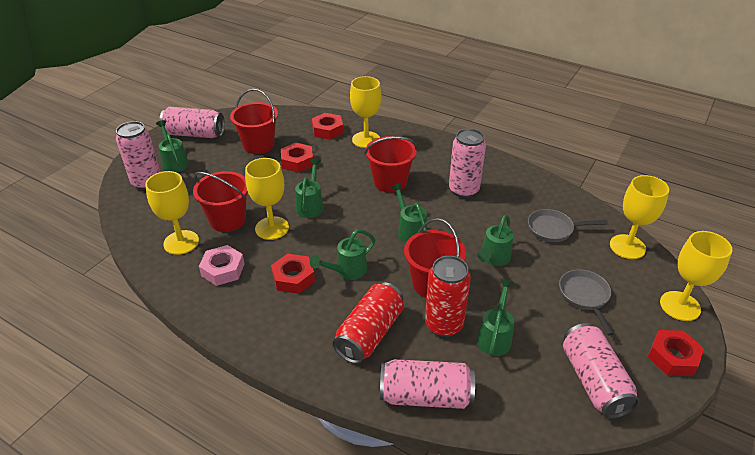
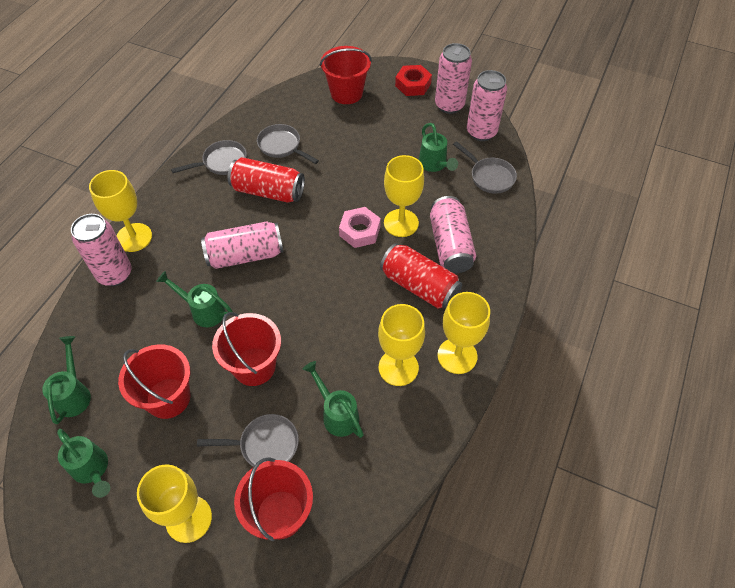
green watering can: 6 -> 5
grey pan: 2 -> 4
red nut: 4 -> 1

